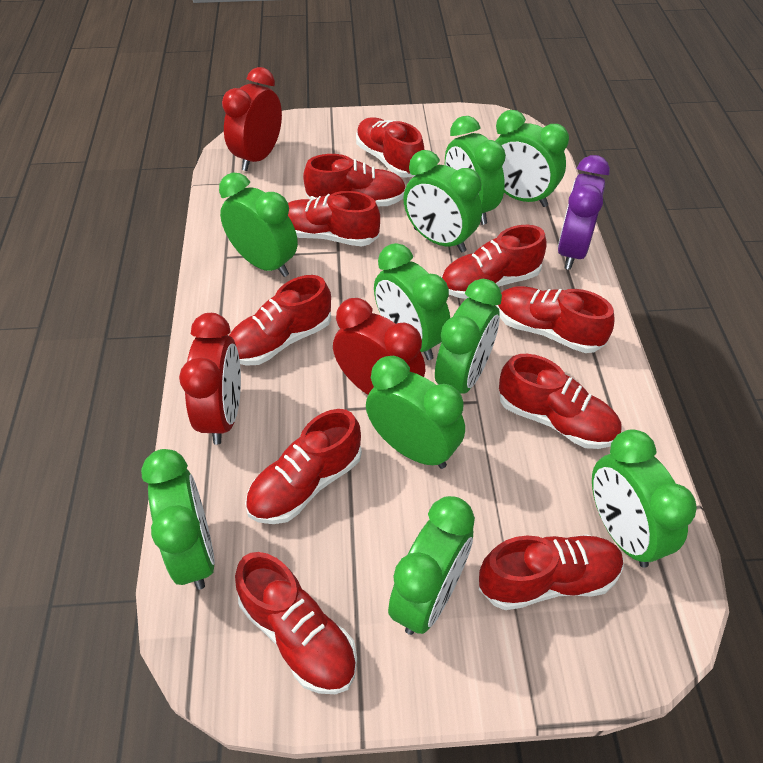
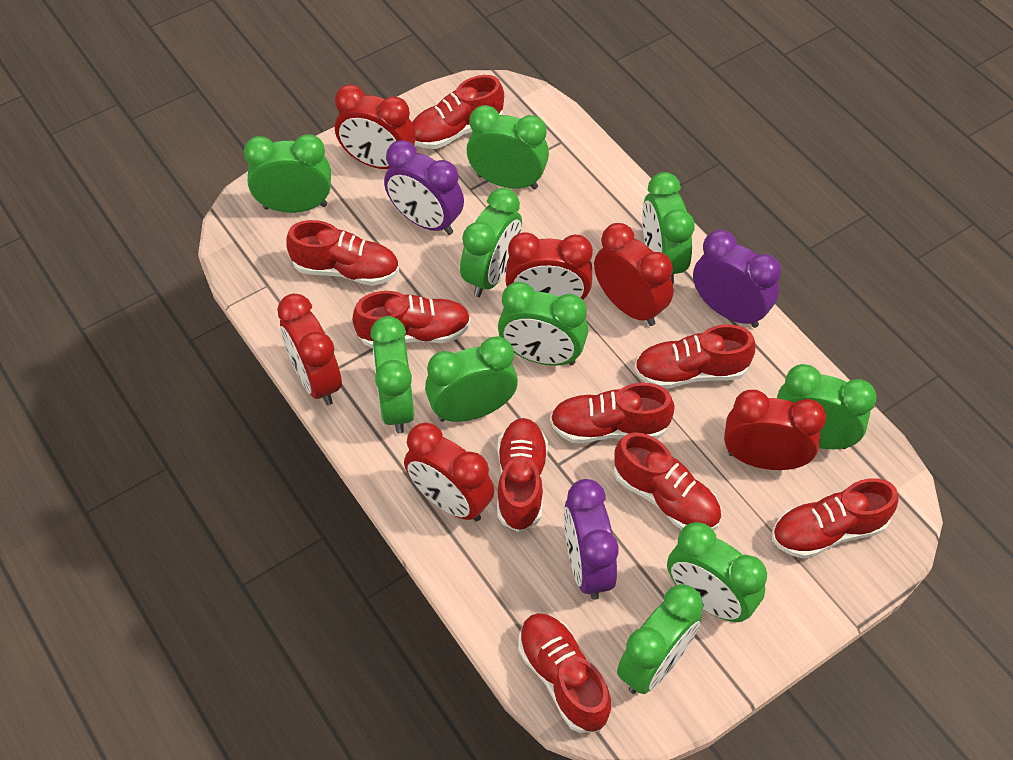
purple clock: 1 -> 3
red clock: 3 -> 6
red shoe: 10 -> 9

